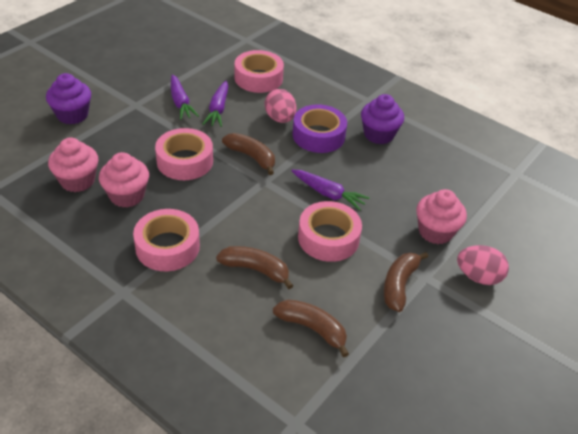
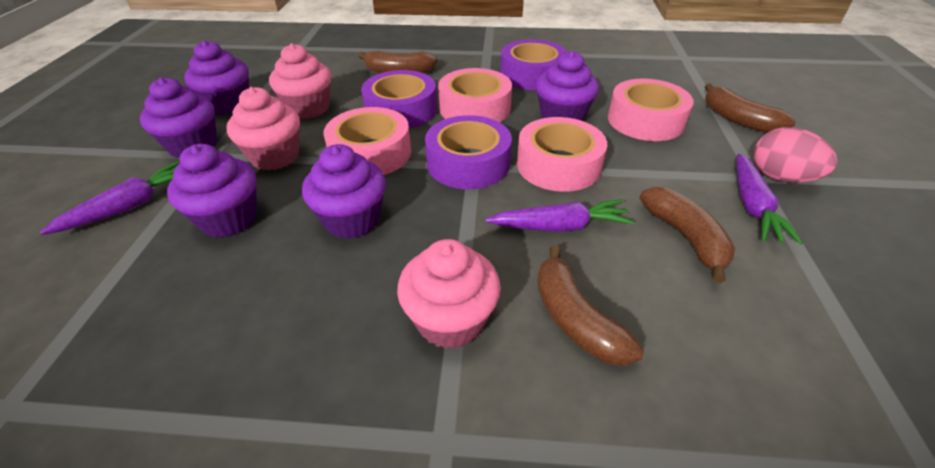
pink egg: 2 -> 1
purple cupcake: 2 -> 5
purple tape: 1 -> 3

